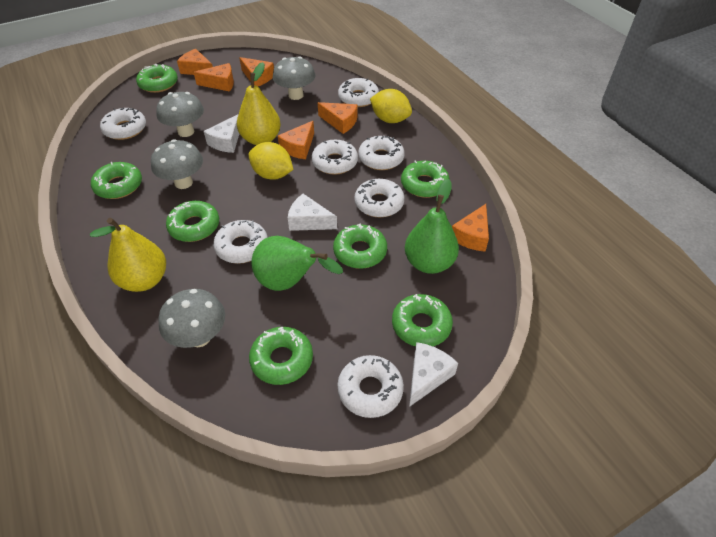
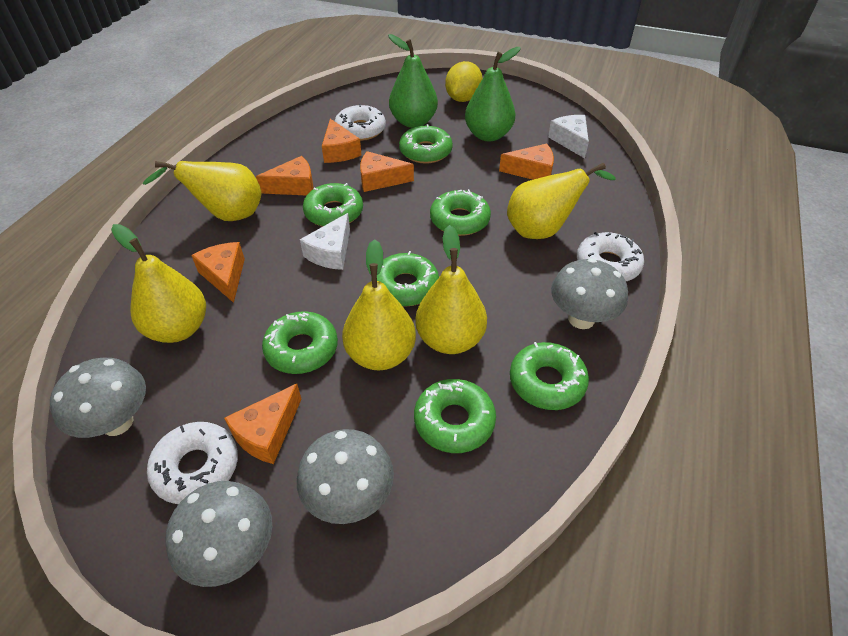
white cheese: 3 -> 2
white donut: 7 -> 3
yellow lemon: 2 -> 1
yellow pear: 2 -> 5

